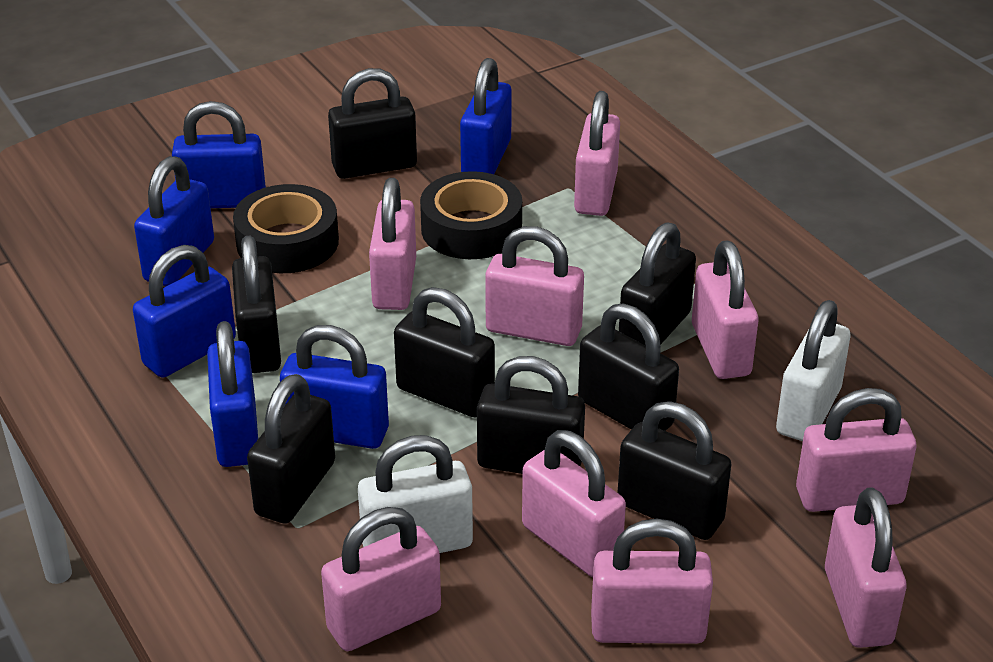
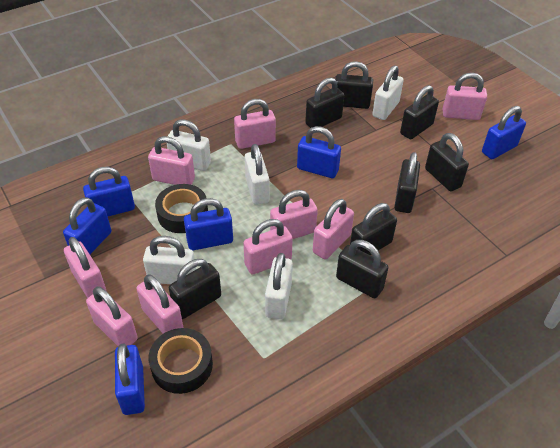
white padlock: 2 -> 5

